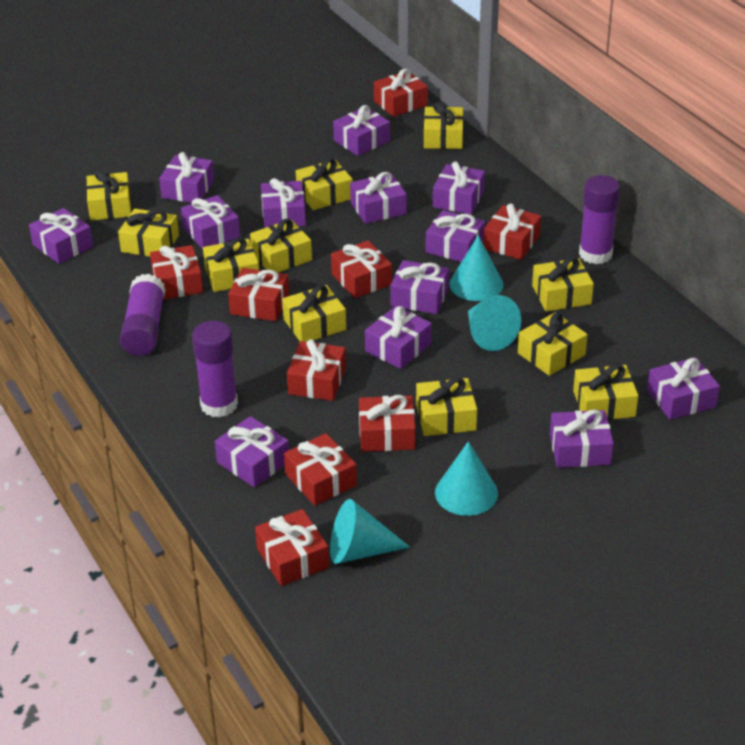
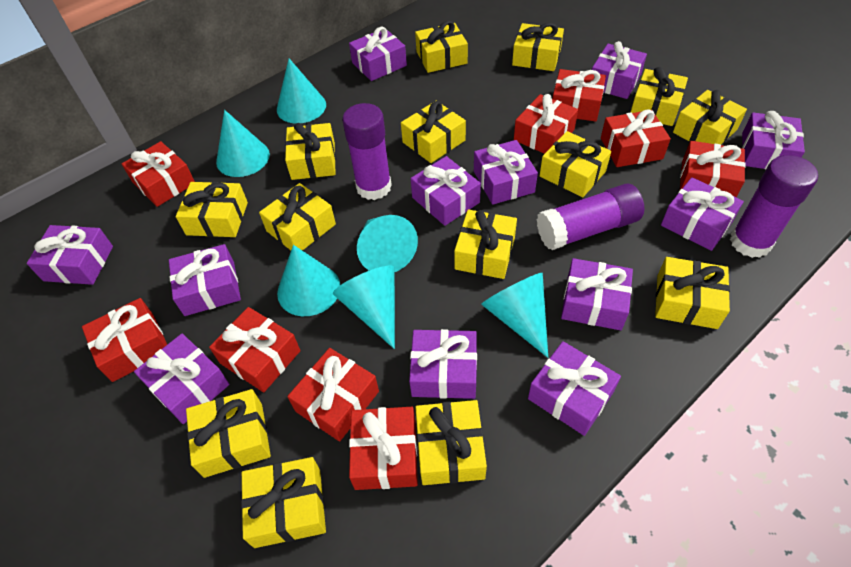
purple gift: 13 -> 12
turquoise cone: 4 -> 6
yellow gift: 11 -> 14

